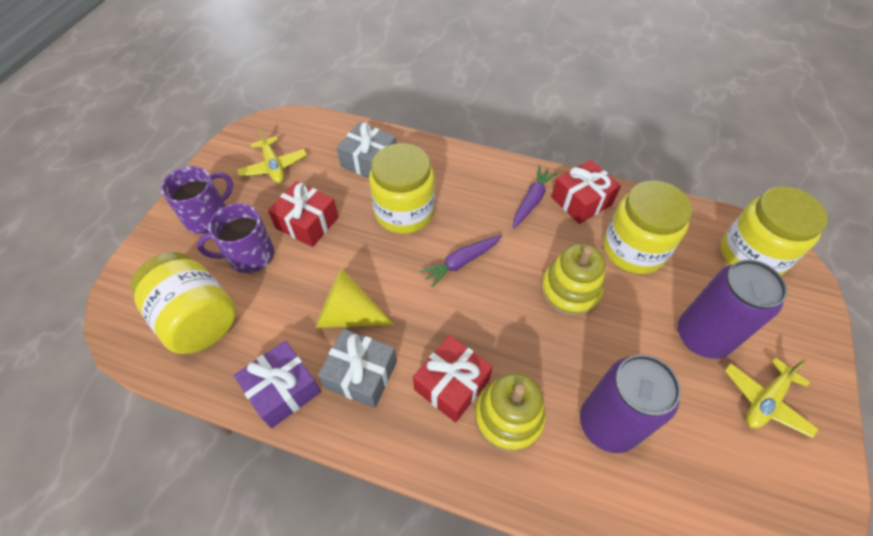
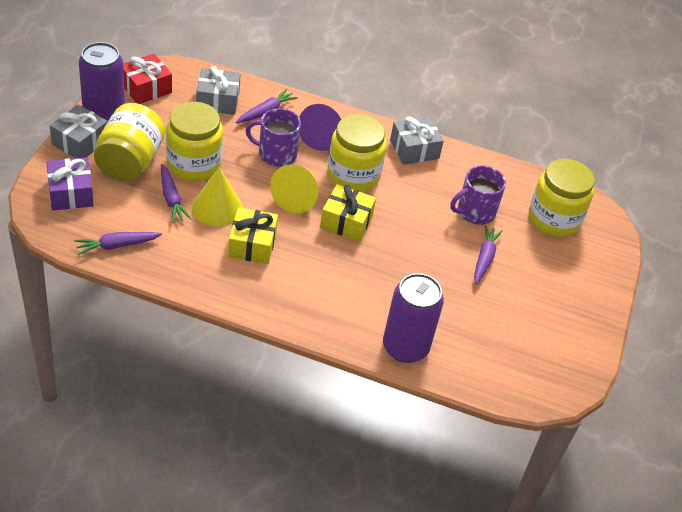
grey gift: 2 -> 3
purple carrot: 2 -> 4
purple cone: 0 -> 1
red gift: 3 -> 1
yellow cone: 1 -> 2
yellow gift: 0 -> 2
yellow plane: 2 -> 0
yellow stacking toy: 2 -> 0

